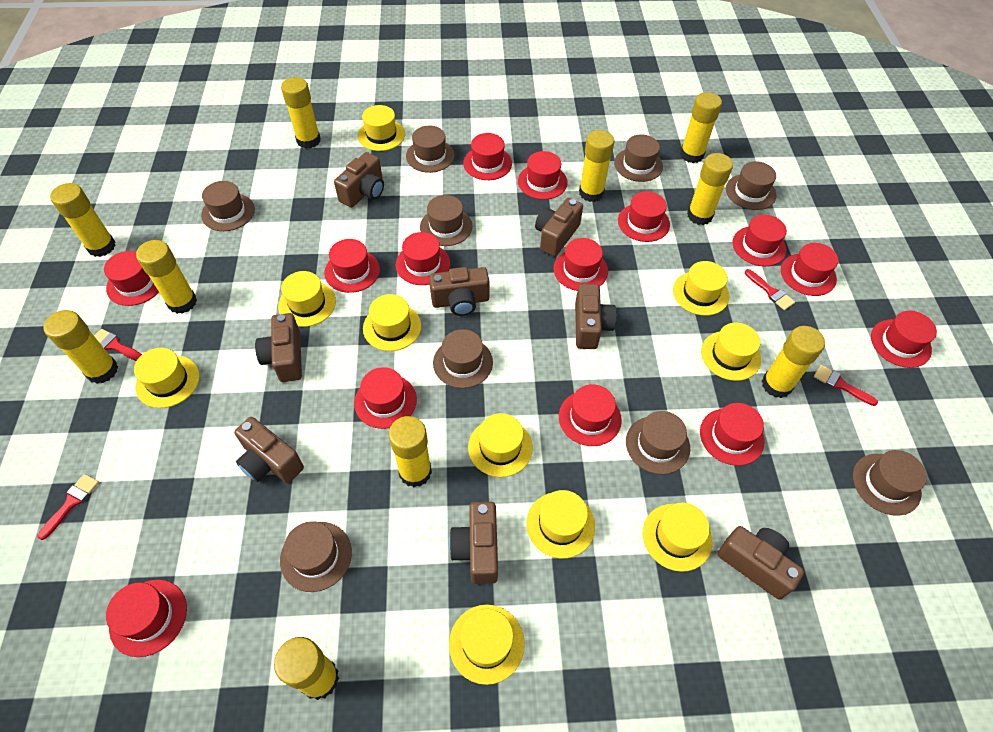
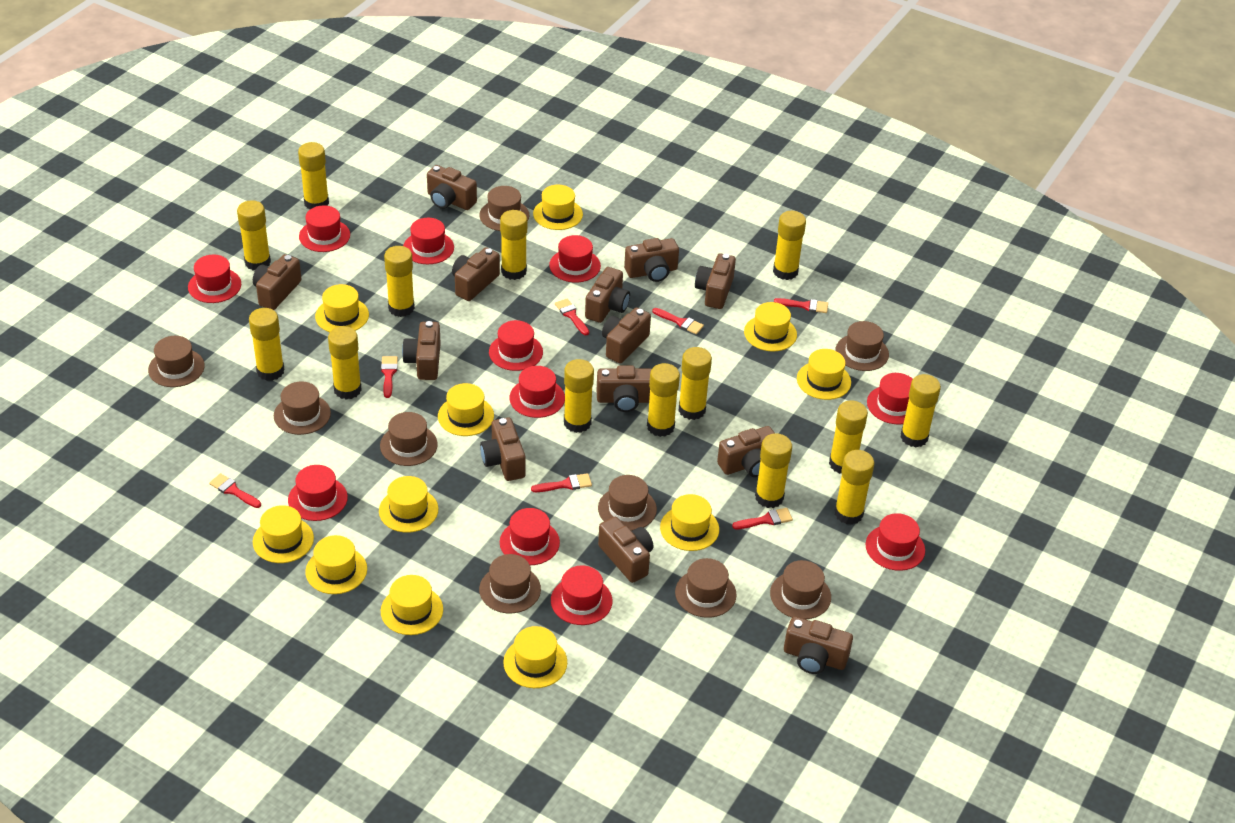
brown camera: 8 -> 13
red brush: 4 -> 7
red hat: 14 -> 11
yellow glue stick: 10 -> 14
yellow hat: 10 -> 11

